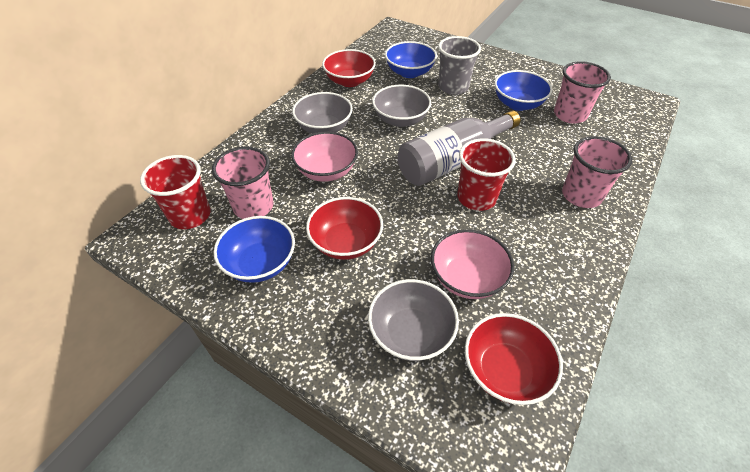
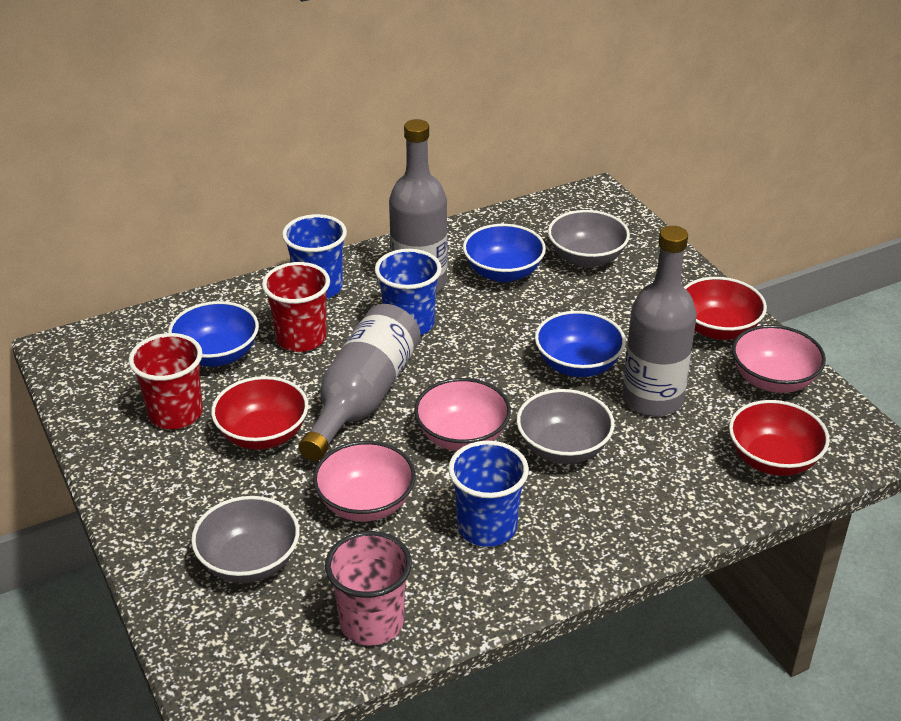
blue cup: 0 -> 3
grey bottle: 1 -> 3
grey cup: 1 -> 0
pink bowl: 2 -> 3
pink cup: 3 -> 1

